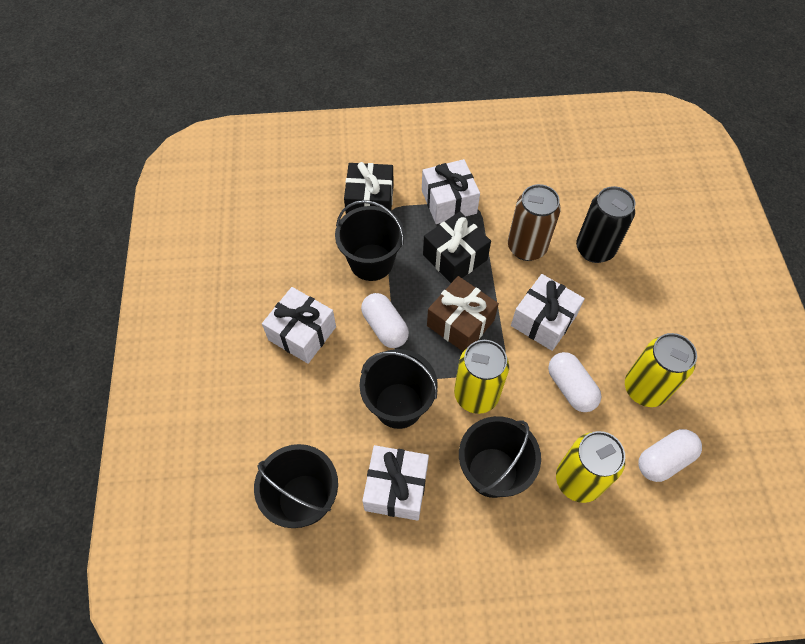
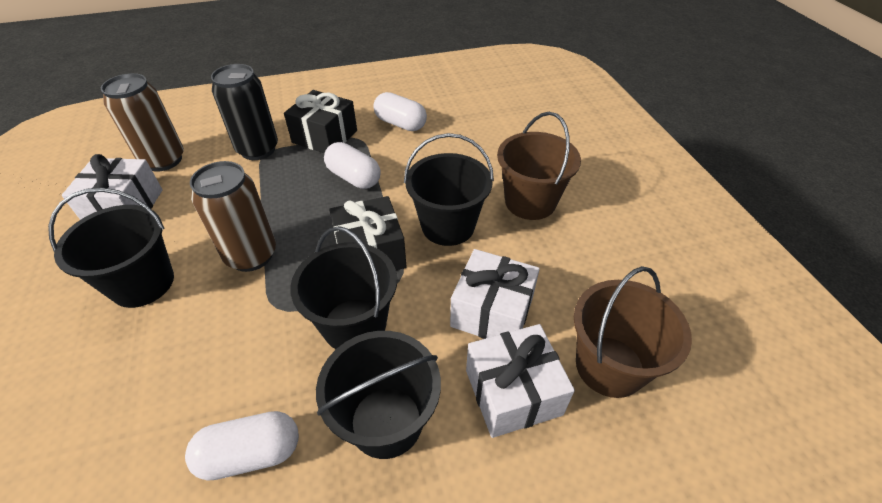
brown bucket: 0 -> 2
brown can: 1 -> 2
brown gift: 1 -> 0
white gift: 4 -> 3
yellow can: 3 -> 0

